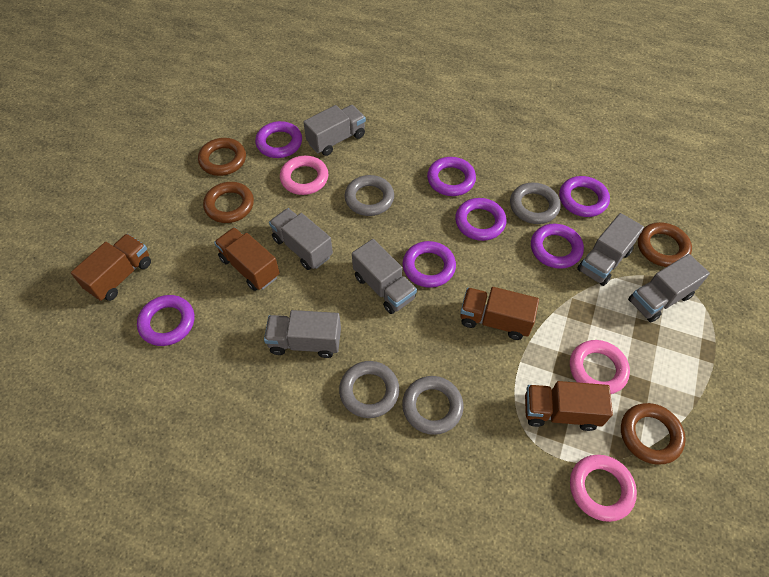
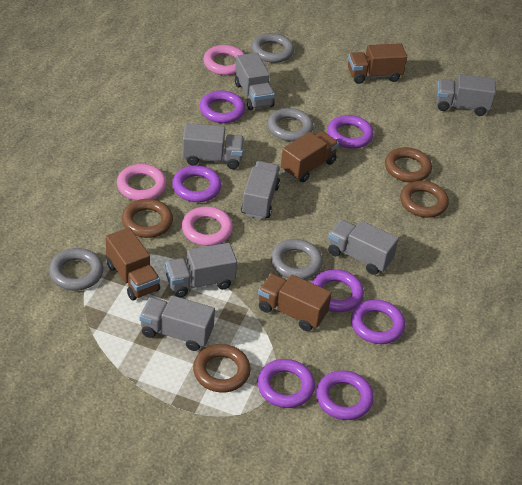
grey truck: 6 -> 7

